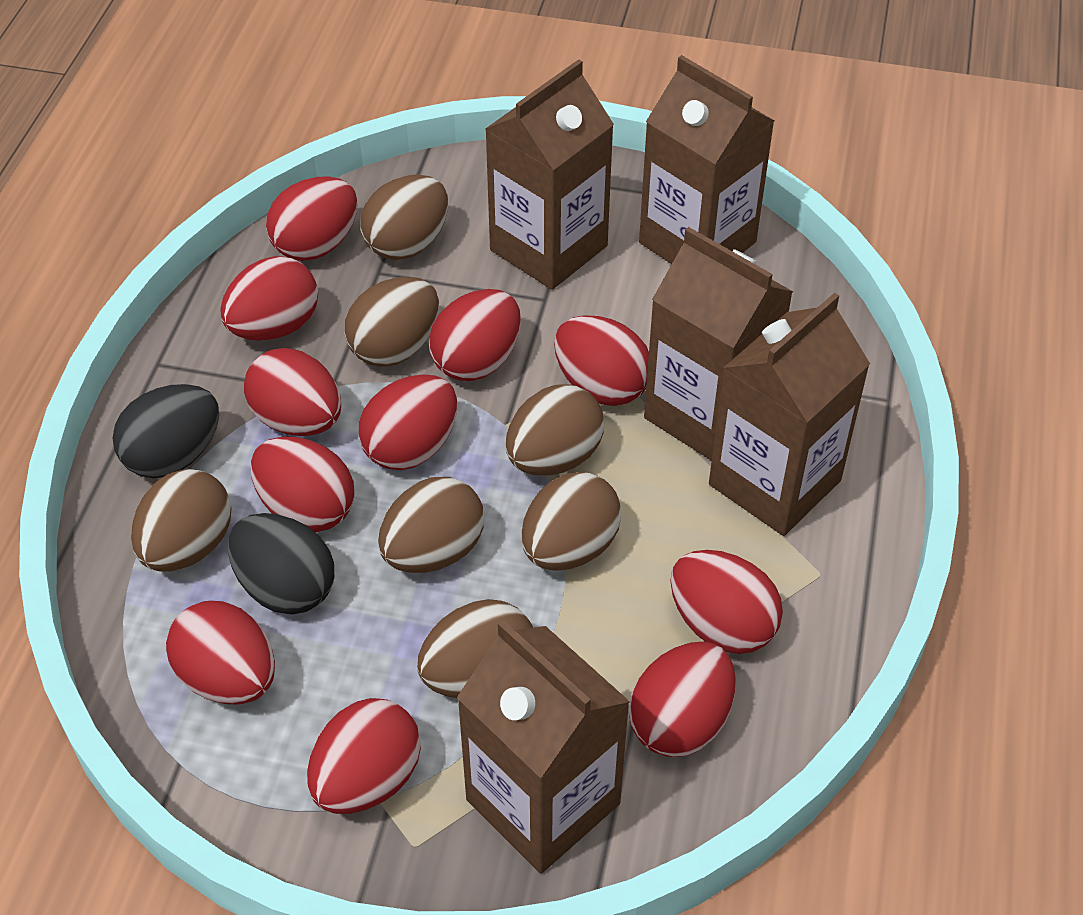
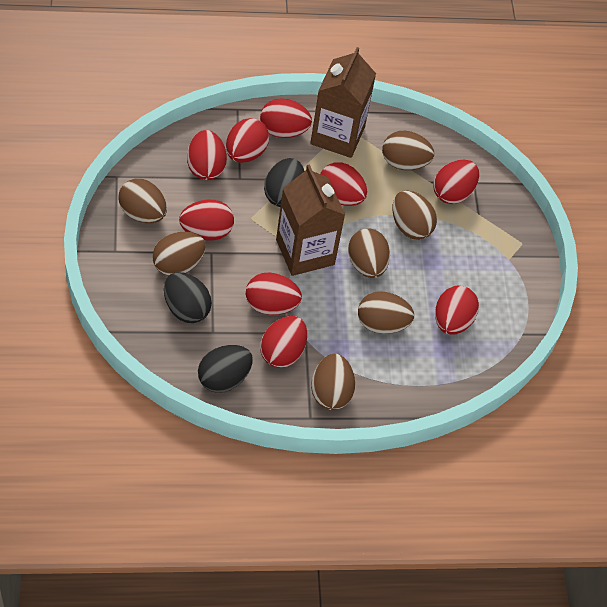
black egg: 2 -> 3
brown carton: 5 -> 2
red egg: 11 -> 9

